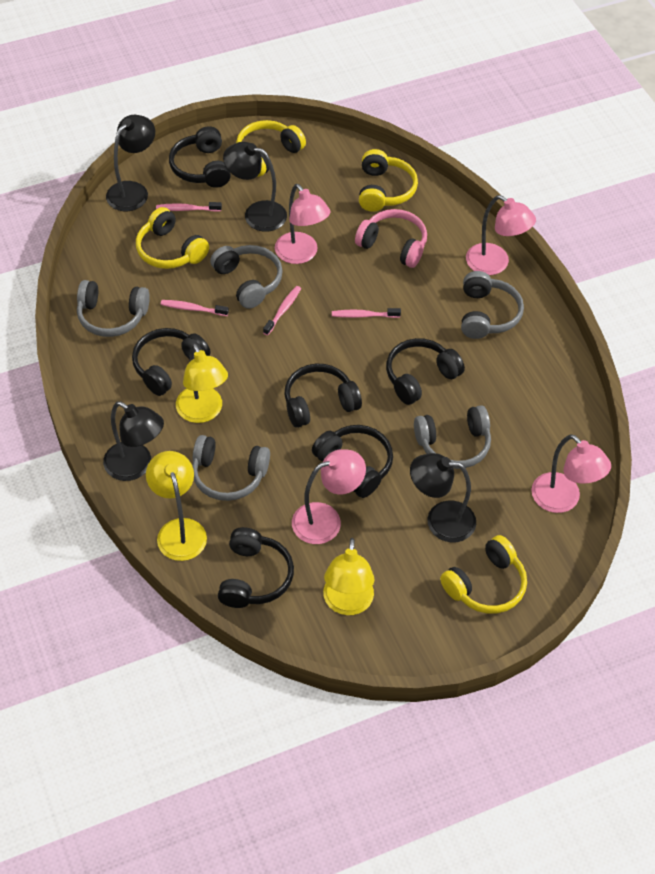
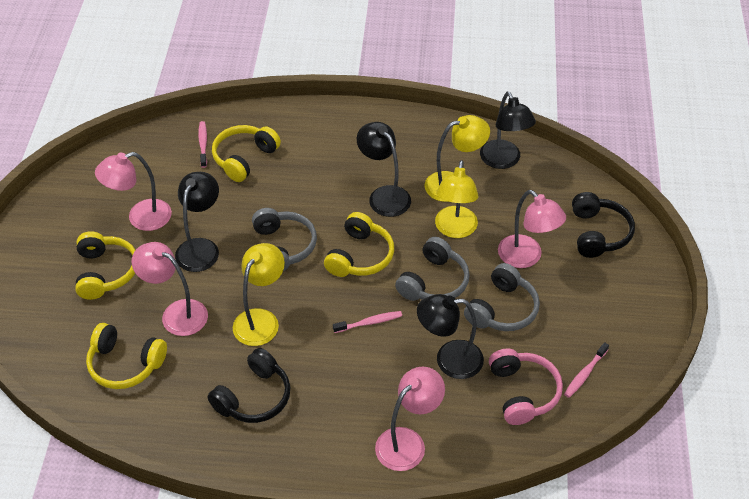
black headphones: 6 -> 2
grey headphones: 5 -> 3
pink toothbrush: 4 -> 3

